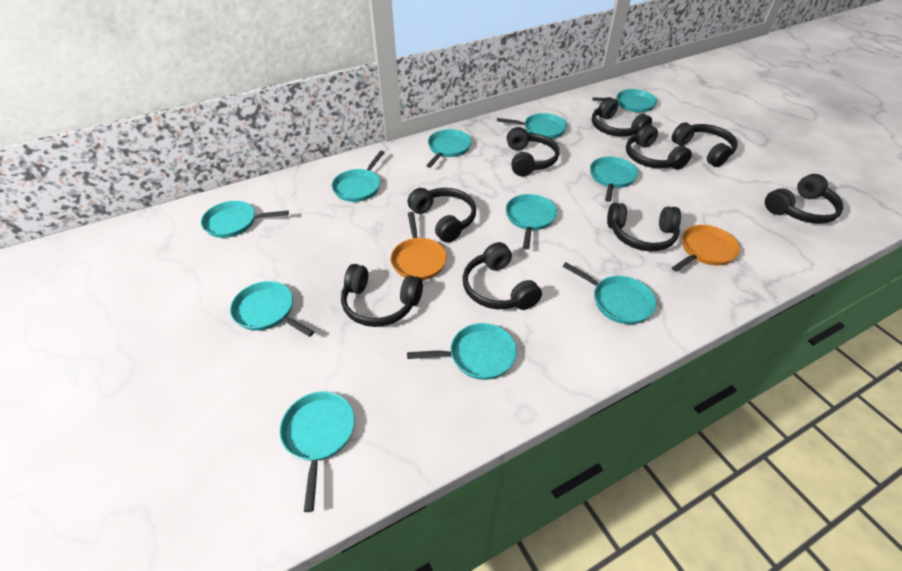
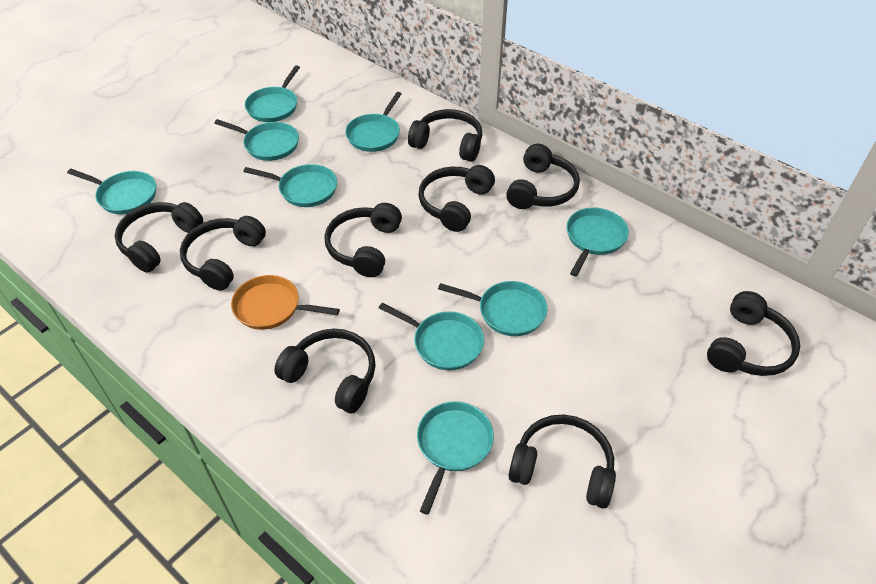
orange pan: 2 -> 1
turquoise pan: 11 -> 9

